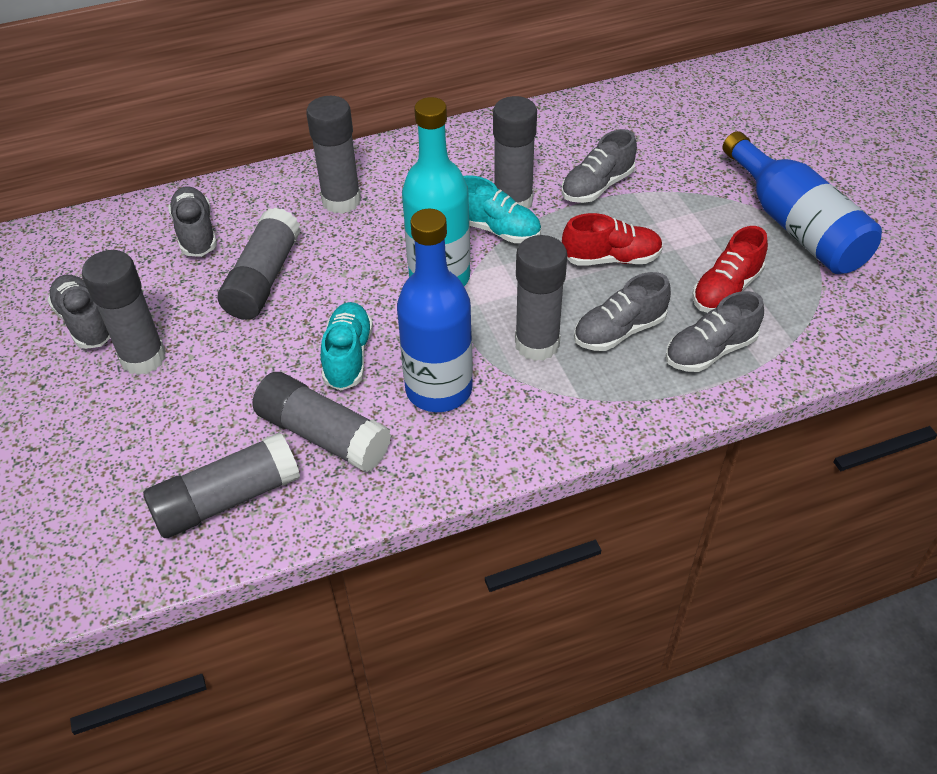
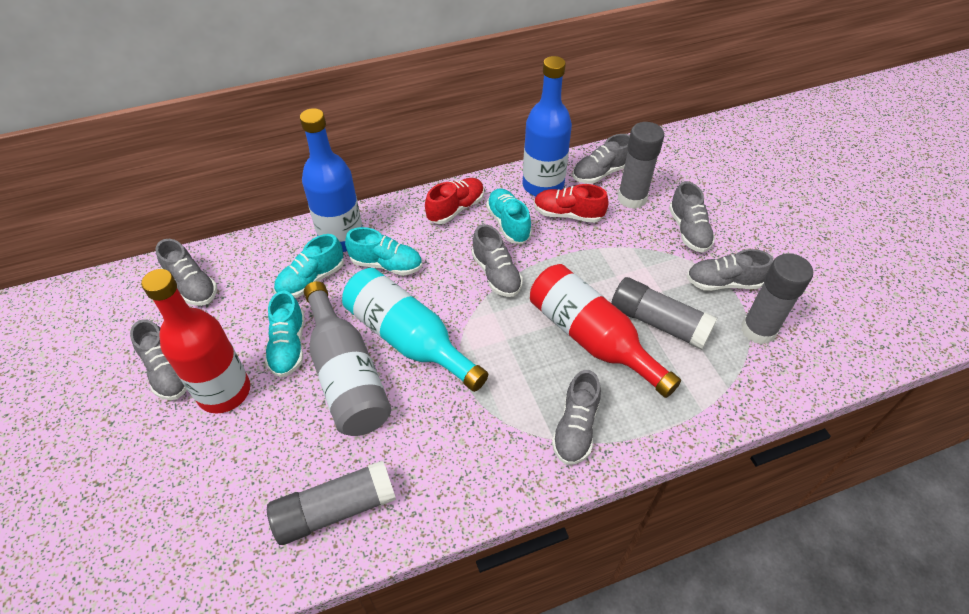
grey bottle: 0 -> 1
grey glue stick: 7 -> 4
grey shoe: 5 -> 7
red bottle: 0 -> 2
turquoise shoe: 2 -> 4

